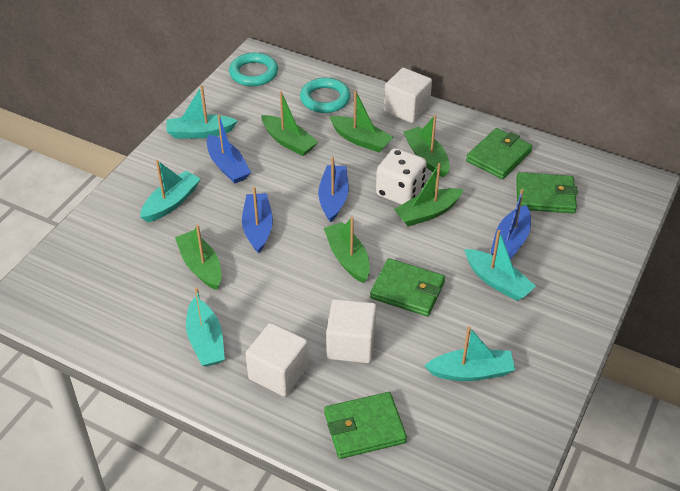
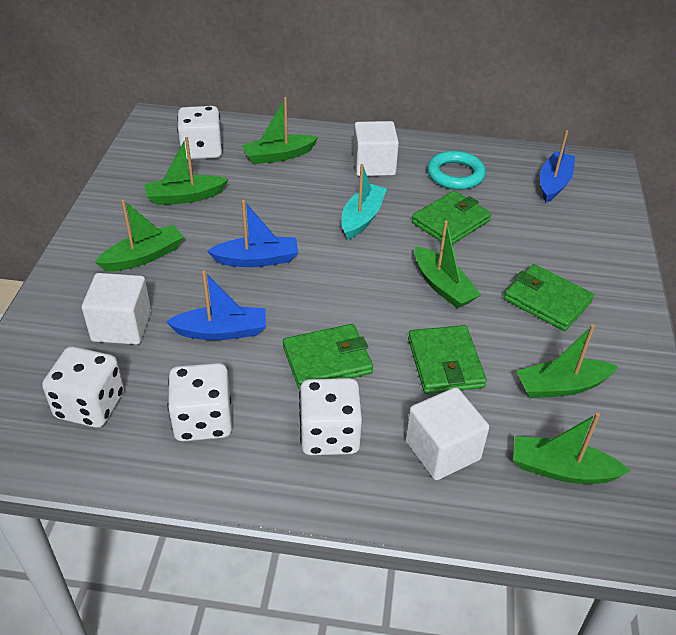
blue boat: 4 -> 3
turquoise boat: 5 -> 1
turquoise ring: 2 -> 1
white dice: 1 -> 4

